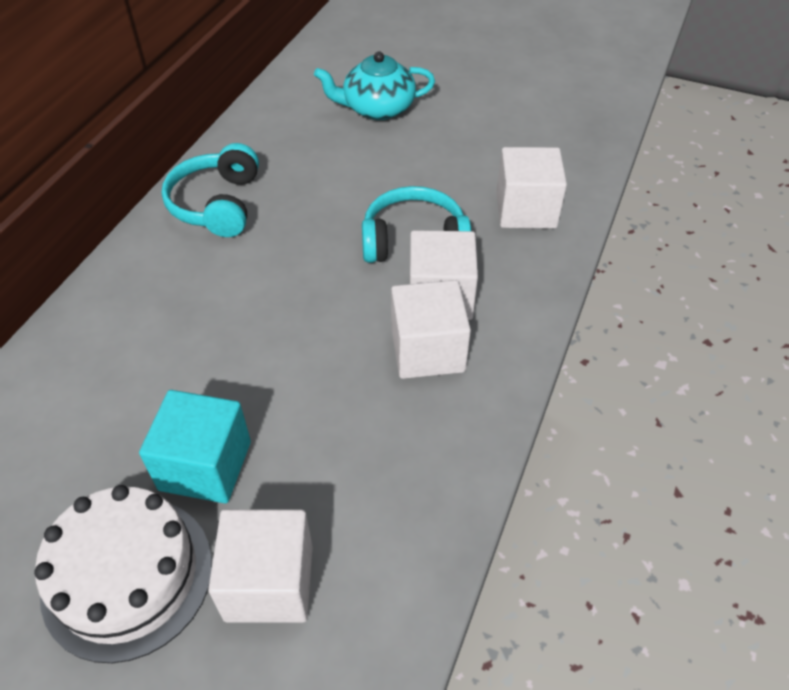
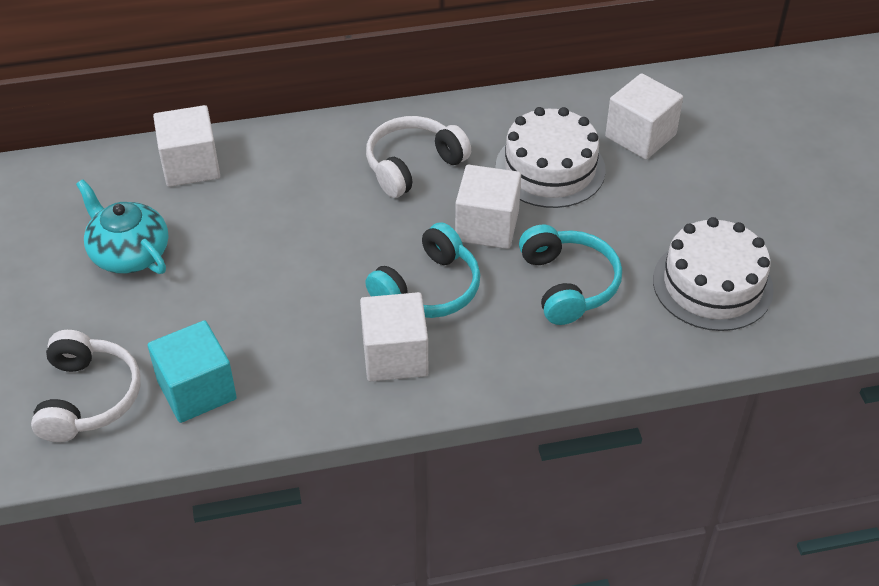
white cake: 1 -> 2
white headphones: 0 -> 2

